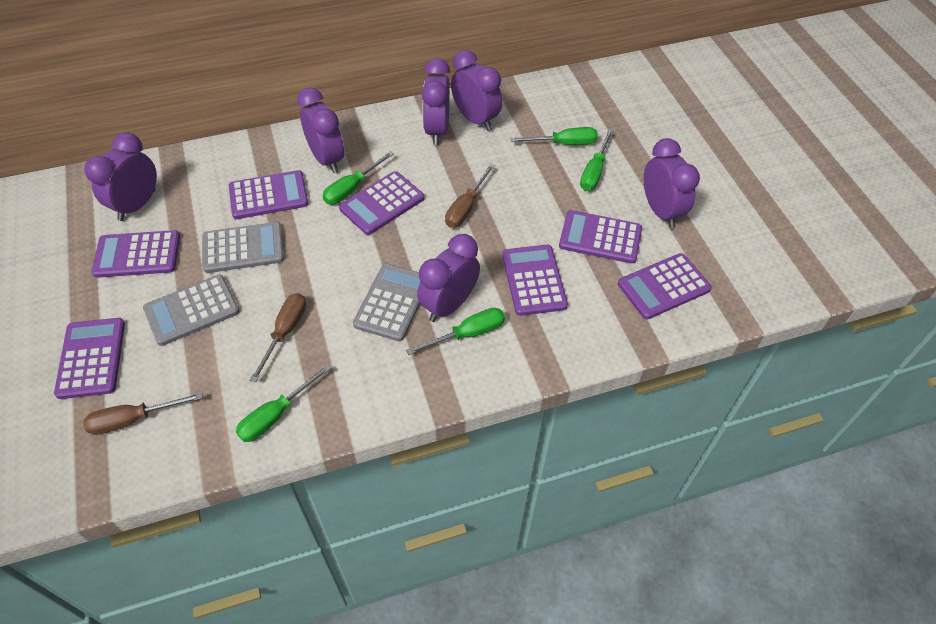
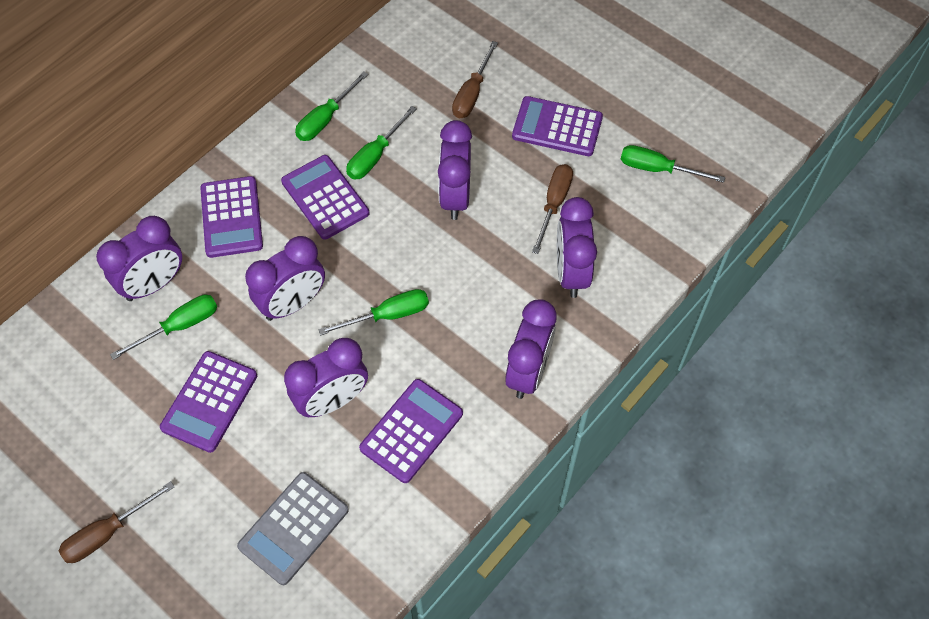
grey calculator: 3 -> 1
purple calculator: 7 -> 5

